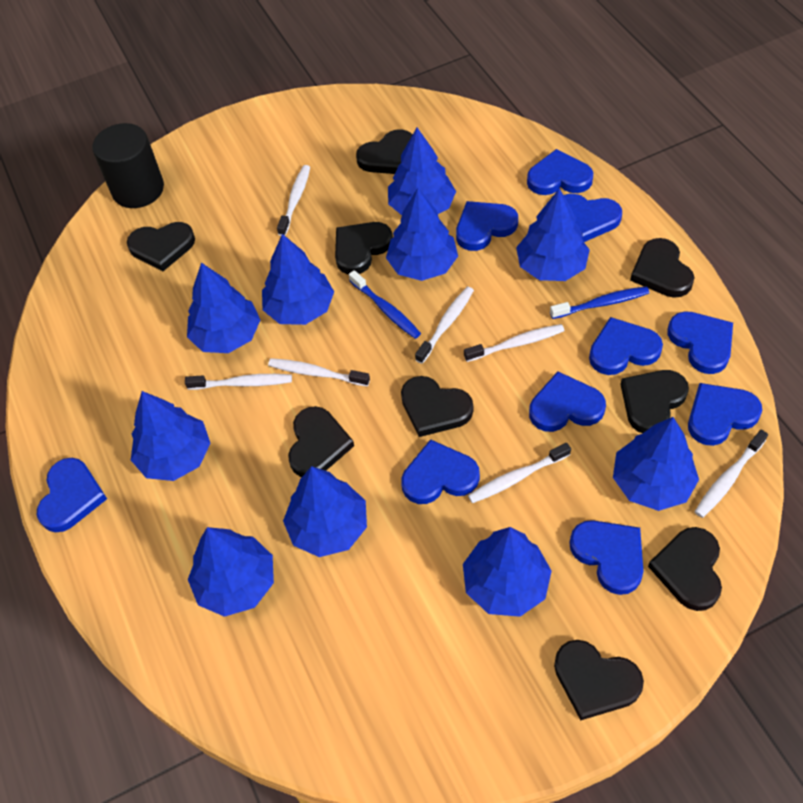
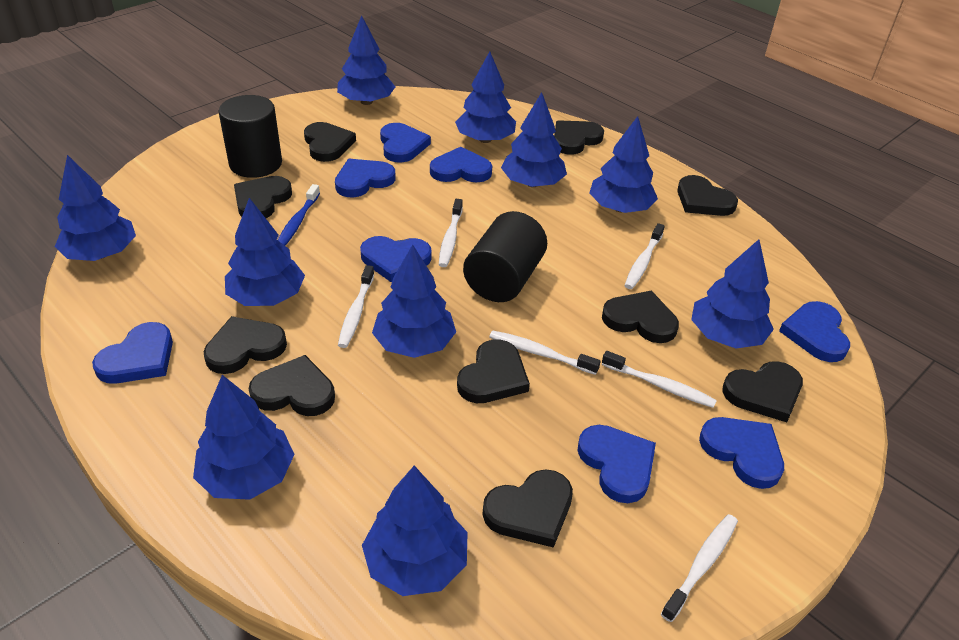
black cylinder: 1 -> 2
black heart: 9 -> 10
blue heart: 10 -> 8
blue toothbrush: 2 -> 1
white toothbrush: 7 -> 6

